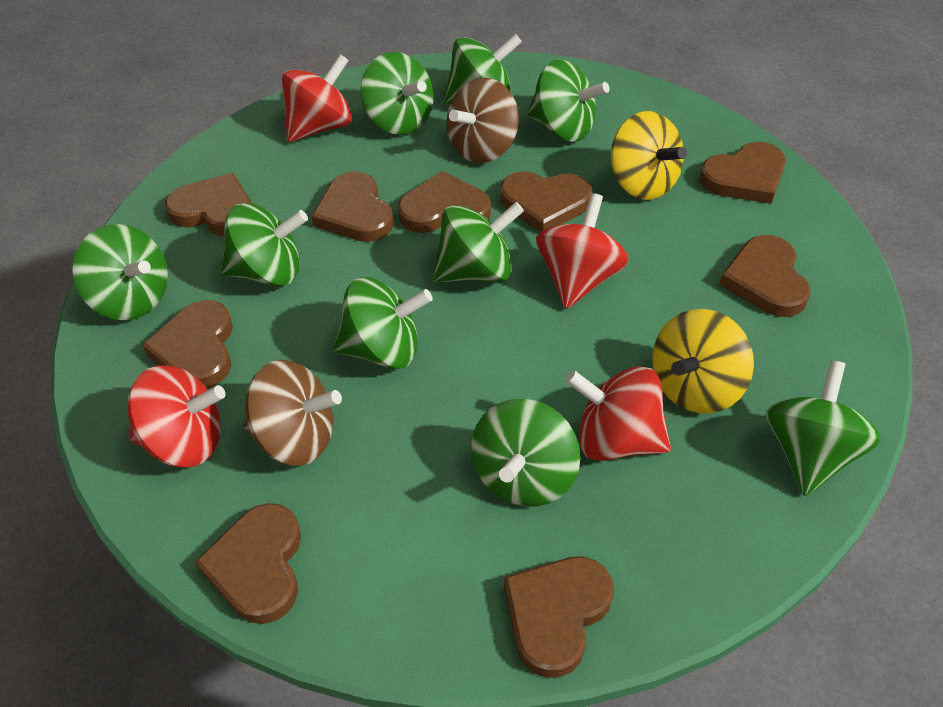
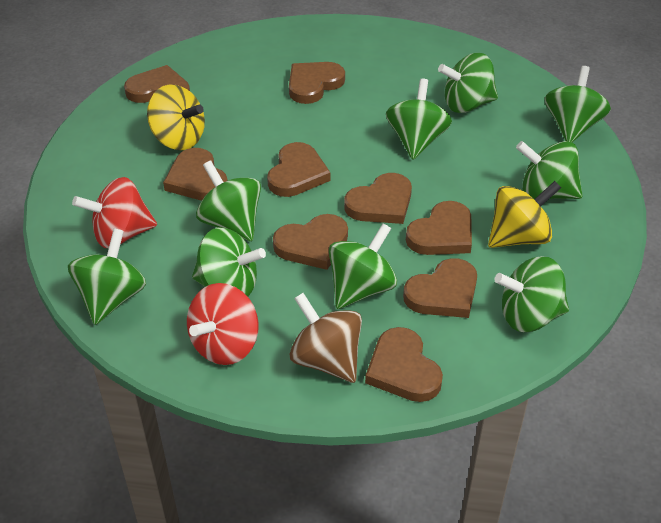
brown spinning top: 2 -> 1
red spinning top: 4 -> 2

